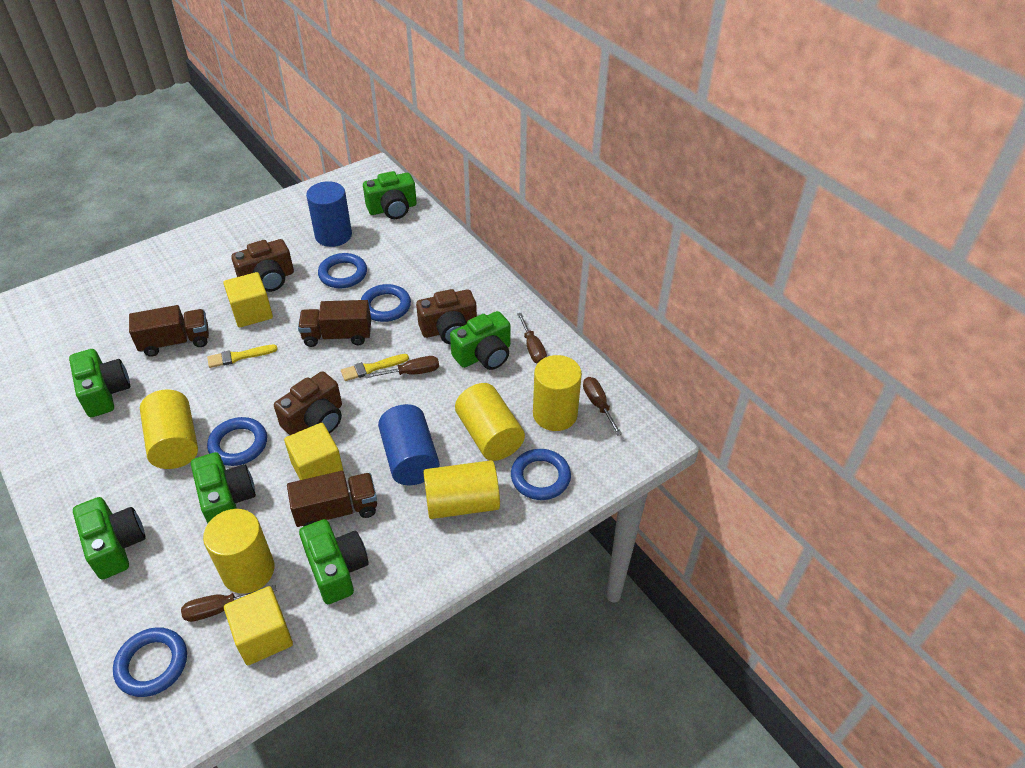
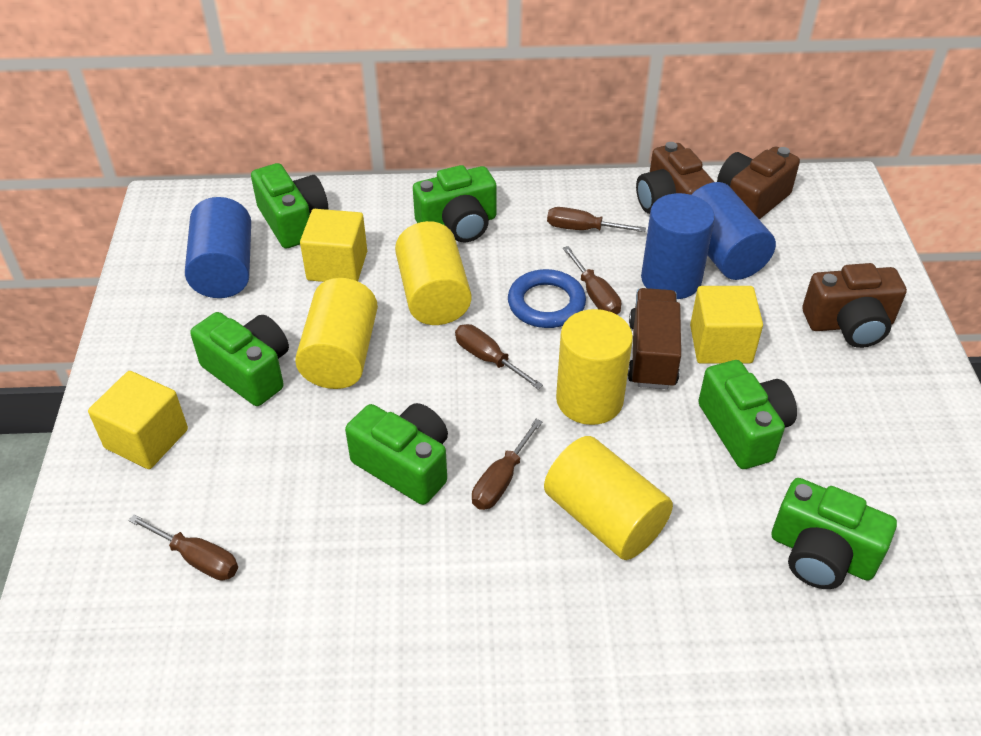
blue cylinder: 2 -> 3
blue ring: 5 -> 1
brown screwdriver: 4 -> 5
brown truck: 3 -> 1
yellow brush: 2 -> 0
yellow cylinder: 5 -> 4

